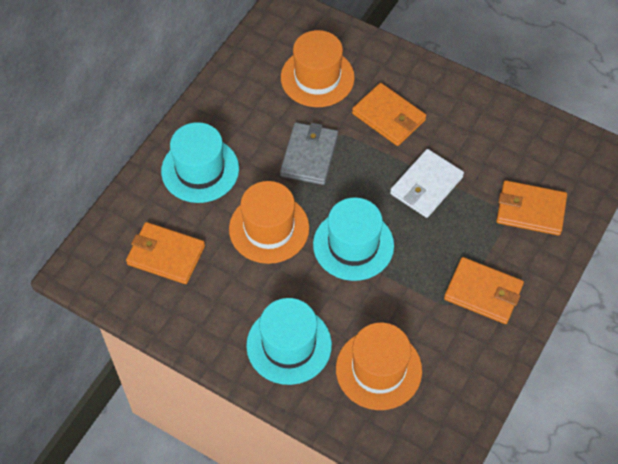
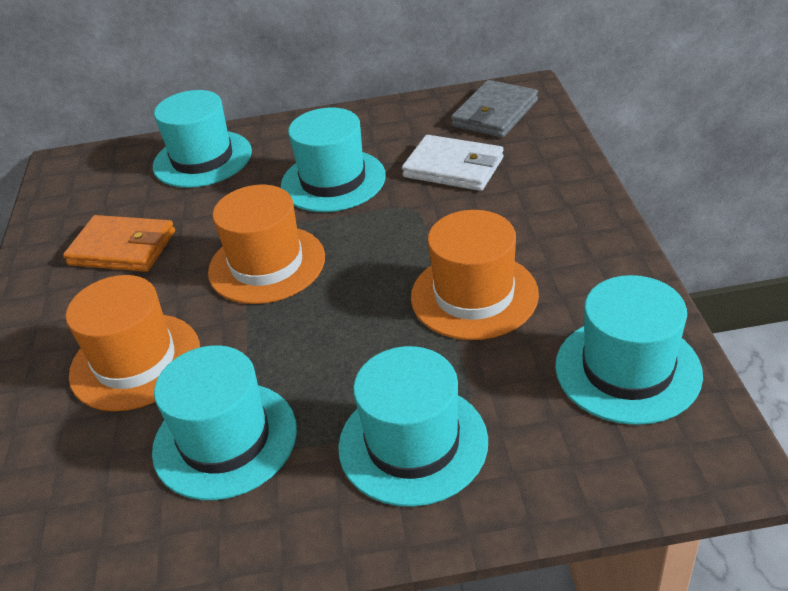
orange wallet: 4 -> 1
turquoise hat: 3 -> 5

